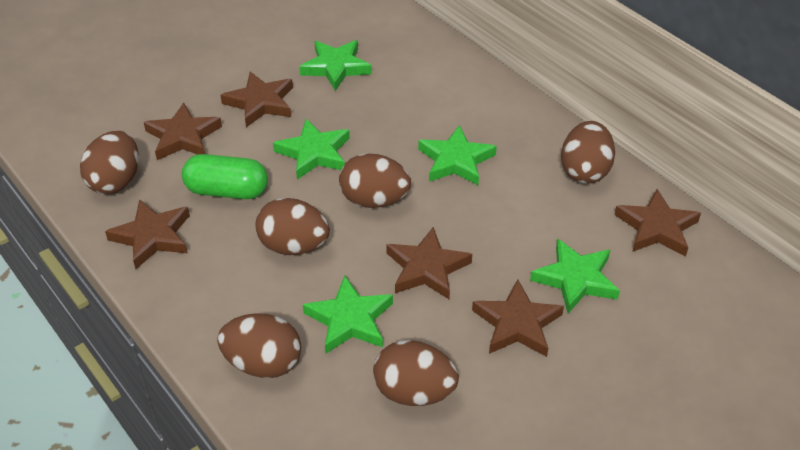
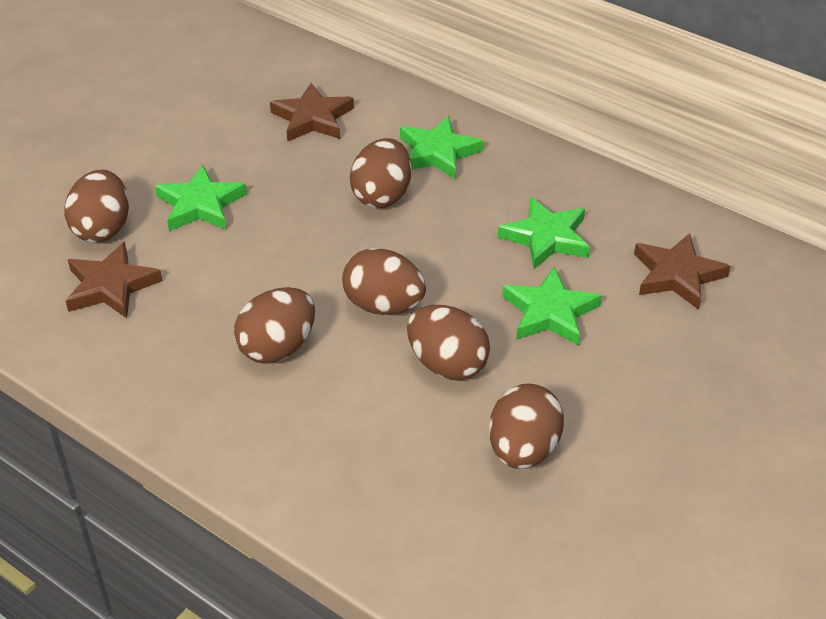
brown star: 6 -> 3
green capsule: 1 -> 0
green star: 5 -> 4

